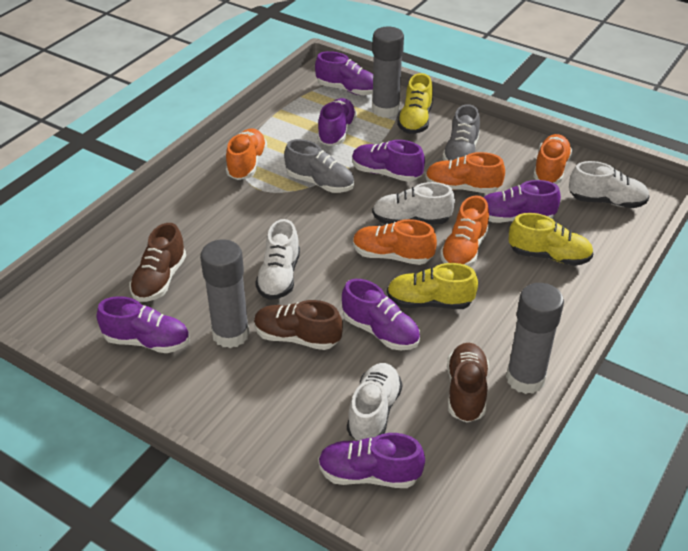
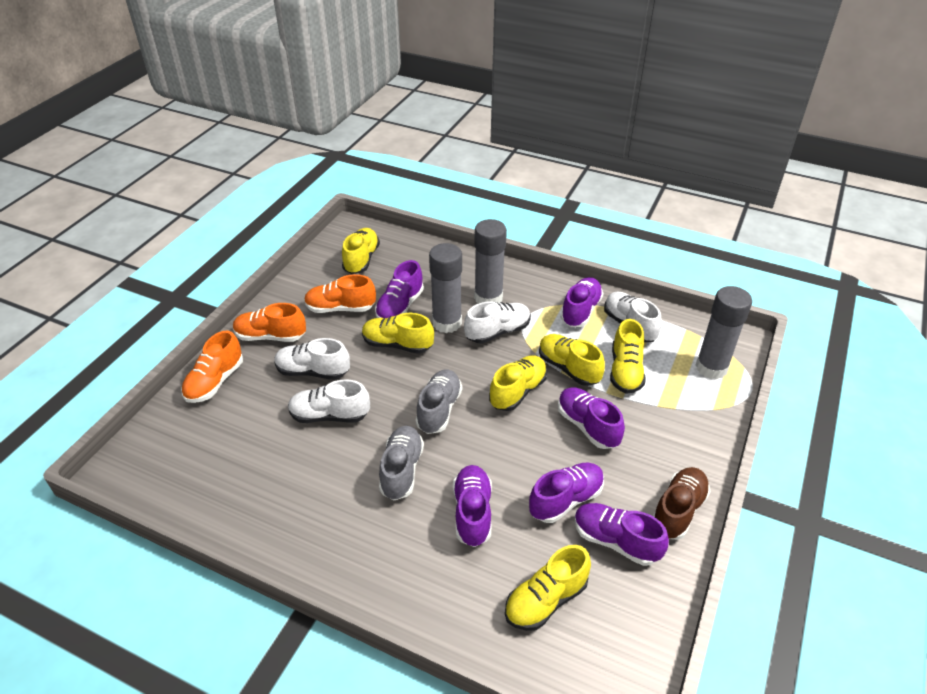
brown shoe: 3 -> 1
orange shoe: 5 -> 3
purple shoe: 7 -> 6
yellow shoe: 3 -> 6

